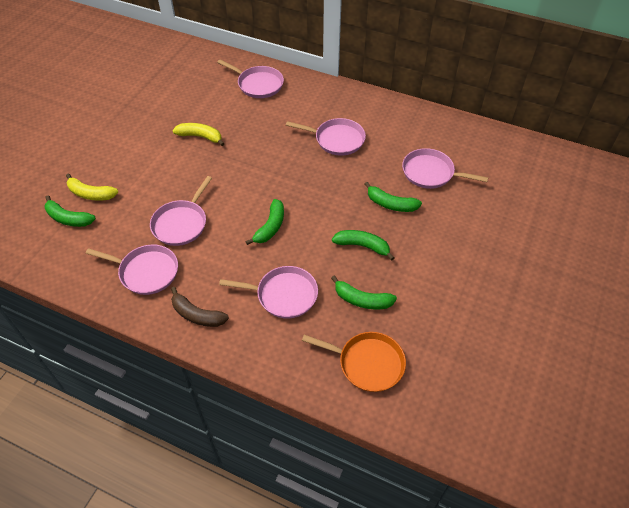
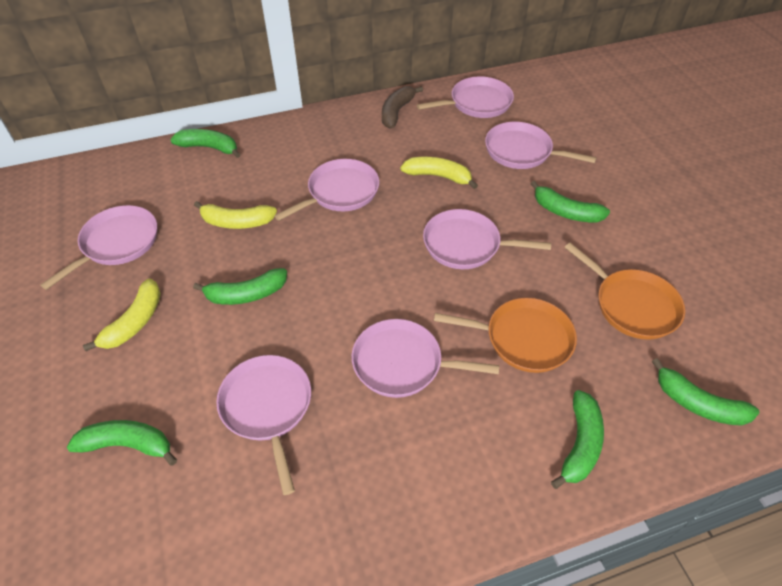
green banana: 5 -> 6
orange pan: 1 -> 2
pink pan: 6 -> 7
yellow banana: 2 -> 3

